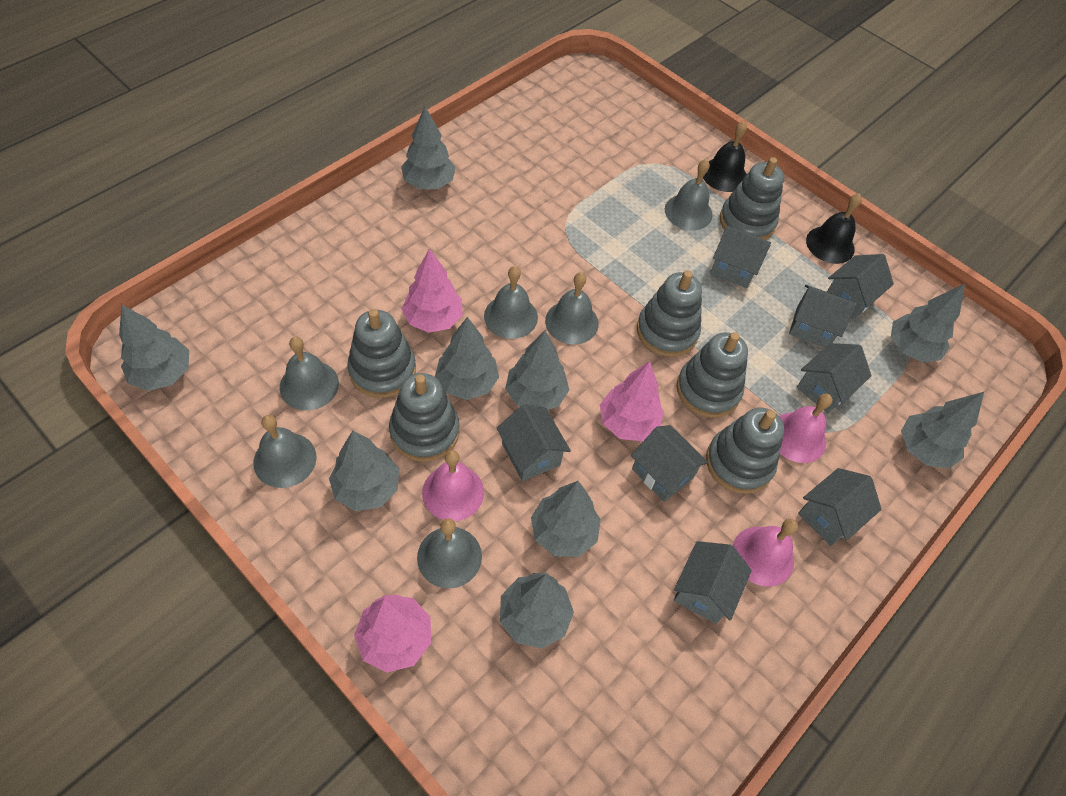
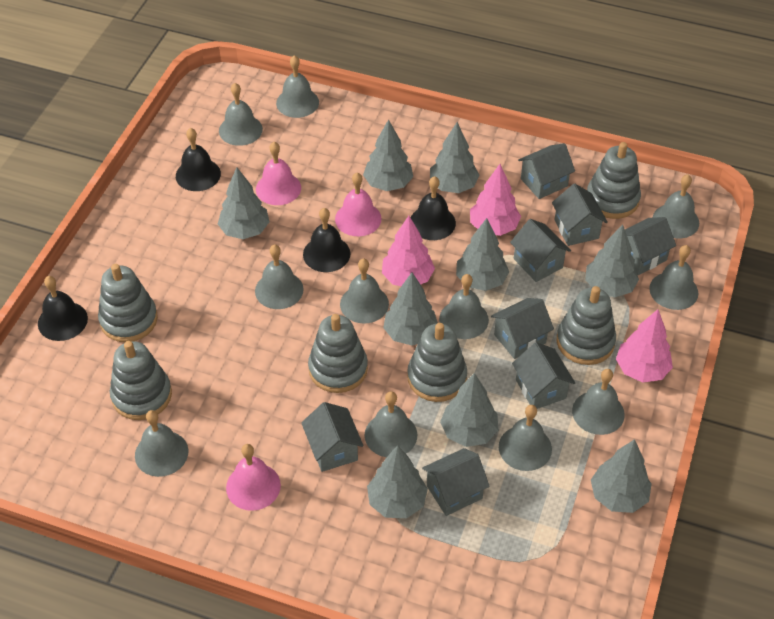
black bell: 2 -> 4
grey bell: 6 -> 11

